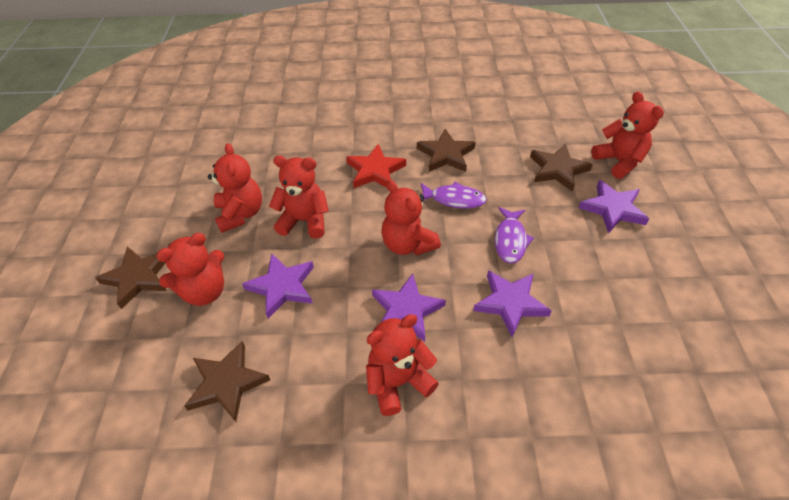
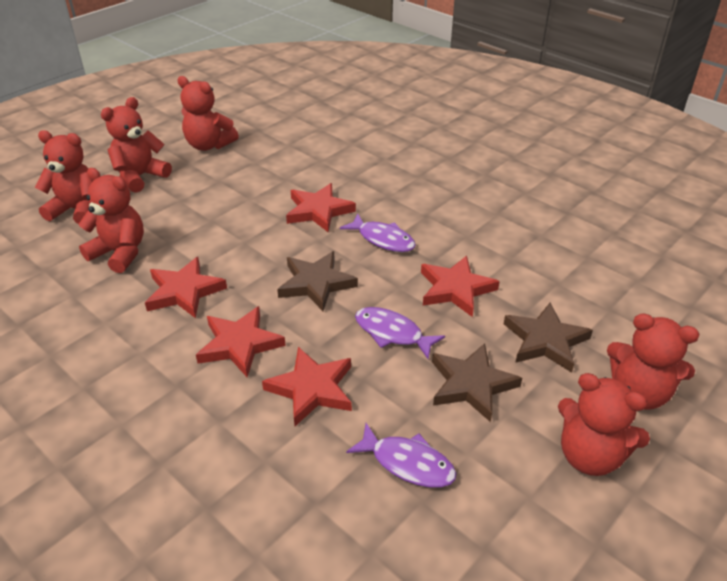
brown star: 4 -> 3
purple fish: 2 -> 3
purple star: 4 -> 0
red star: 1 -> 5

